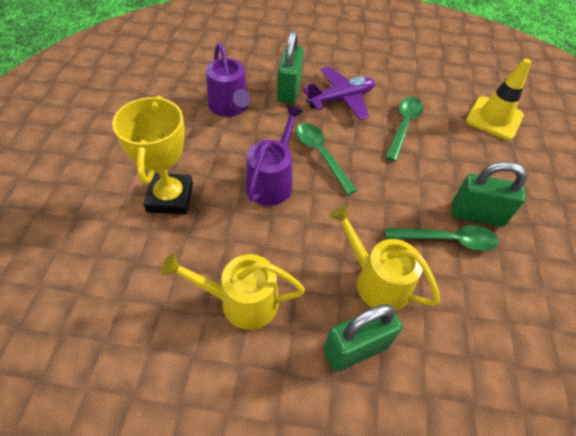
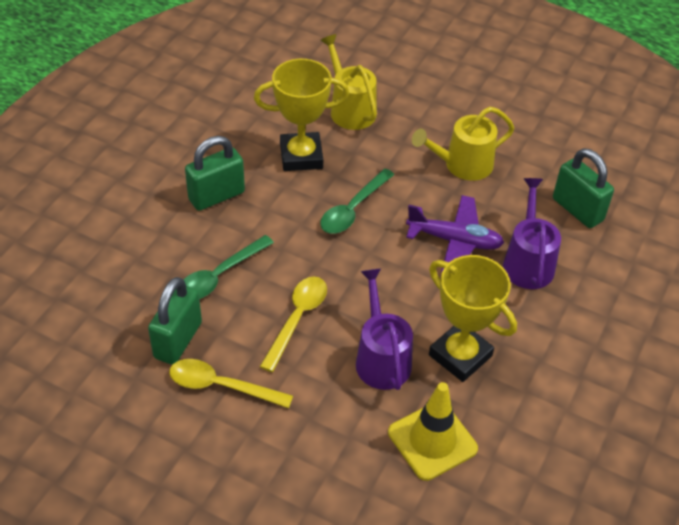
green spoon: 3 -> 2
yellow spoon: 0 -> 2
yellow trophy: 1 -> 2

